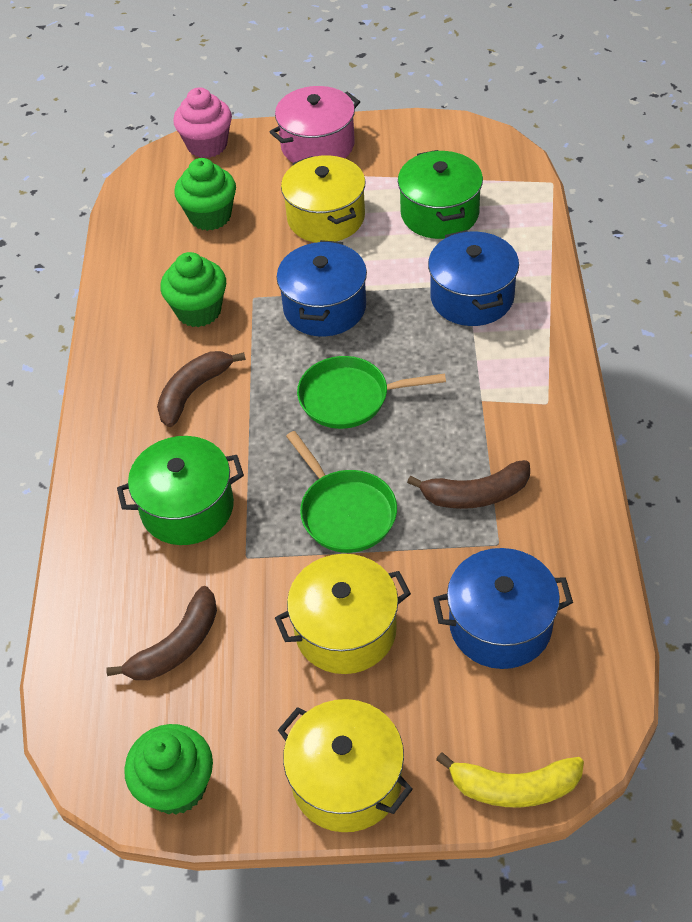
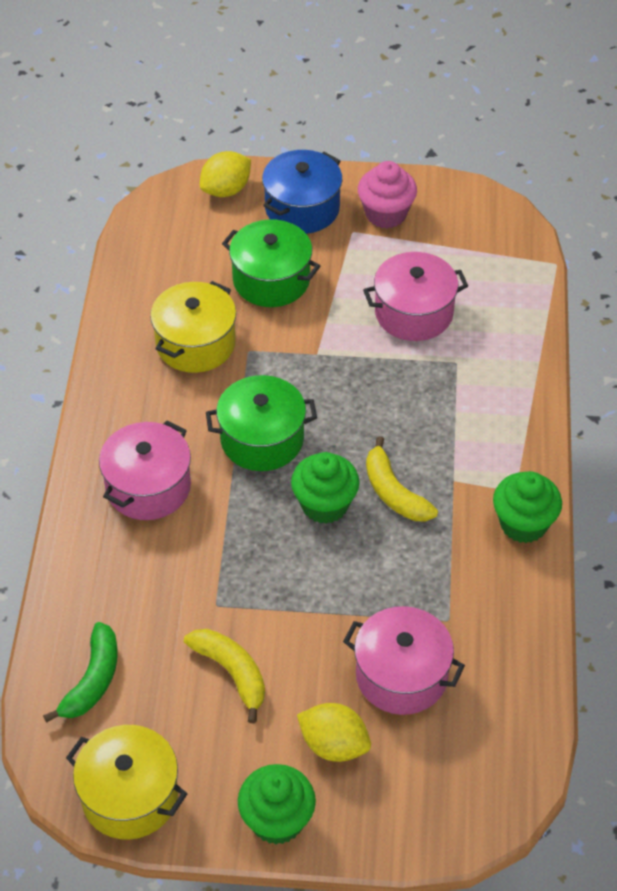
blue pot: 3 -> 1
brown banana: 3 -> 0
green banana: 0 -> 1
green pan: 2 -> 0
pink pot: 1 -> 3
yellow banana: 1 -> 2
yellow lemon: 0 -> 2
yellow pot: 3 -> 2

